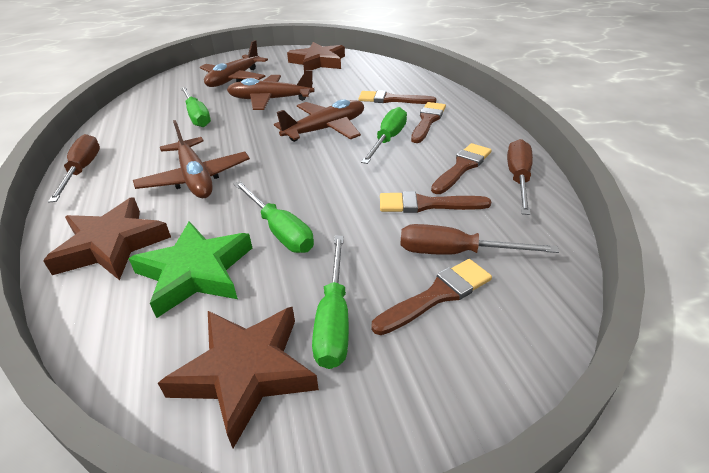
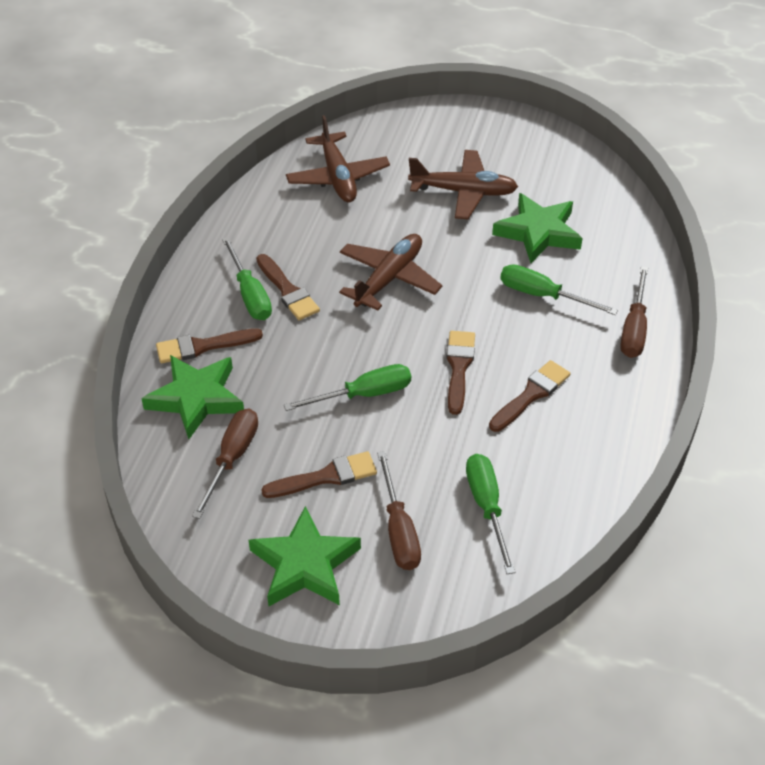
brown plane: 4 -> 3
brown star: 3 -> 0
green star: 1 -> 3

